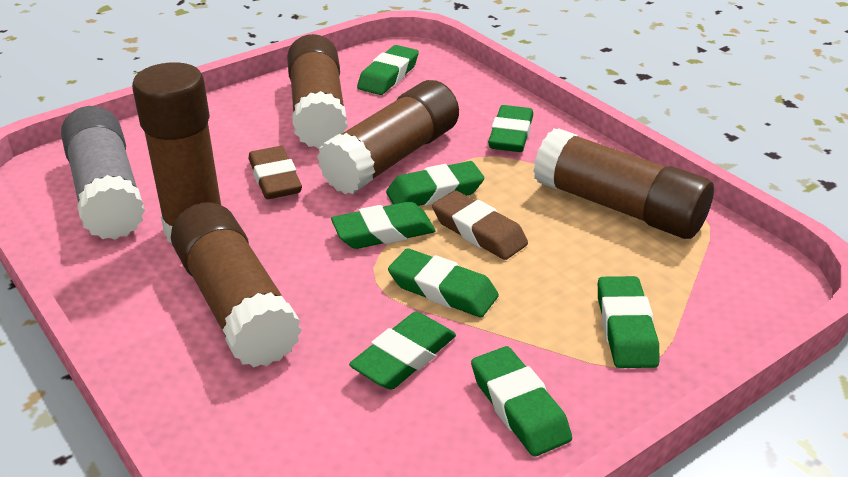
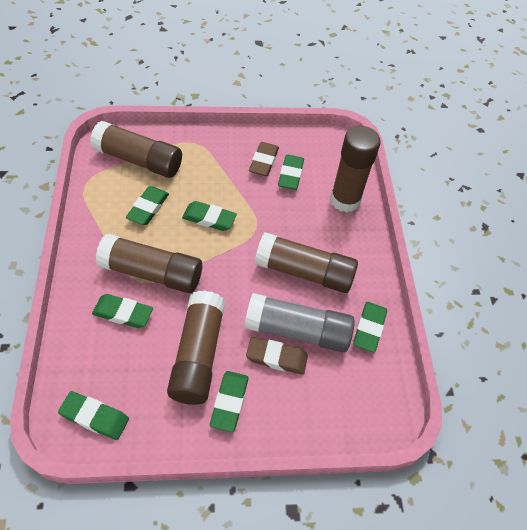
green eraser: 8 -> 7

